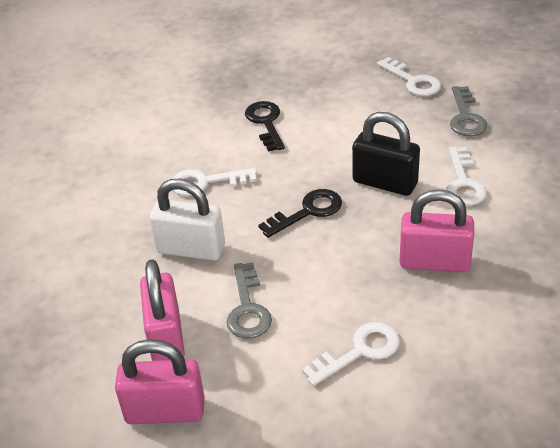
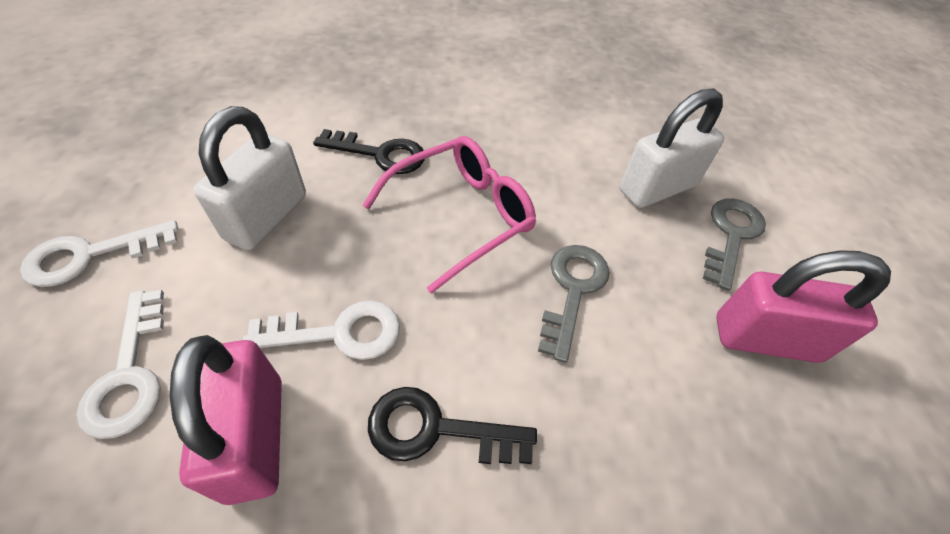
black padlock: 1 -> 0
pink glasses: 0 -> 1
pink padlock: 3 -> 2
white key: 4 -> 3
white padlock: 1 -> 2

